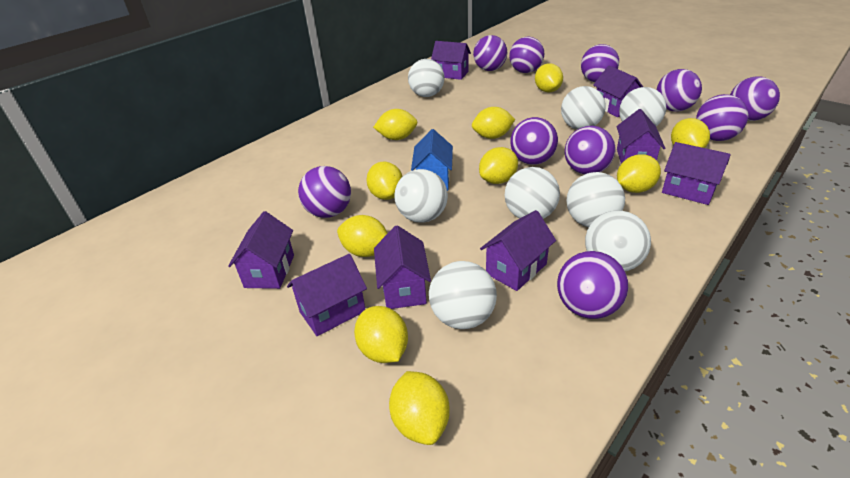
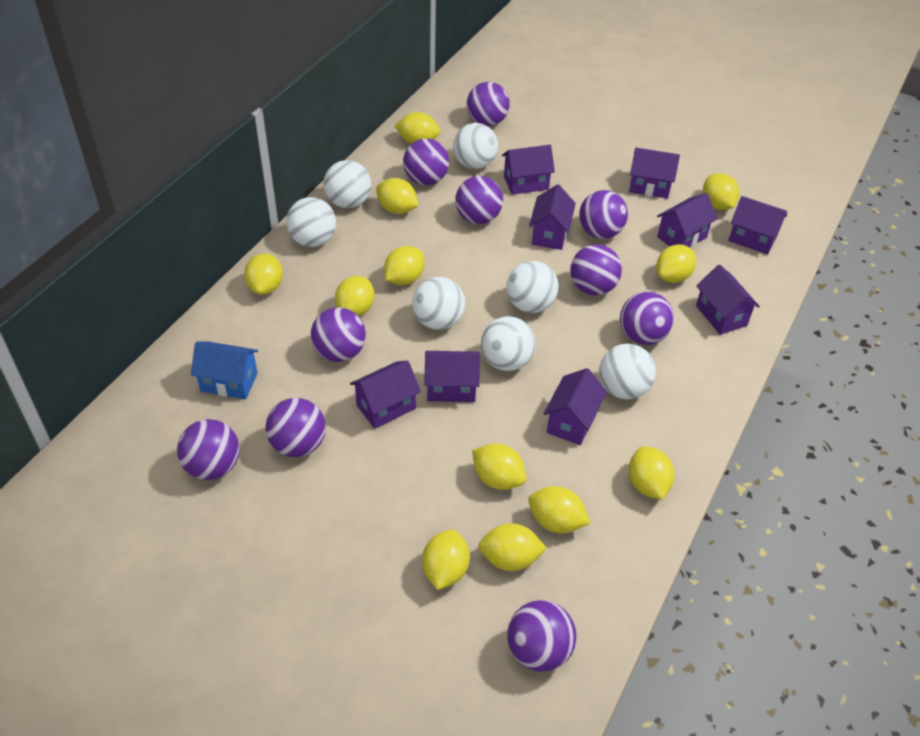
purple house: 8 -> 9
white ball: 8 -> 7
yellow lemon: 10 -> 12

